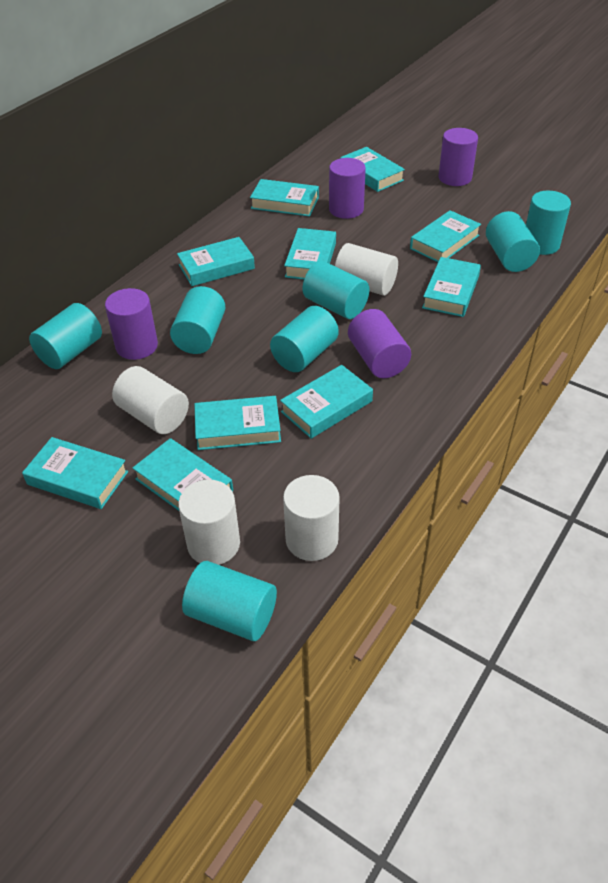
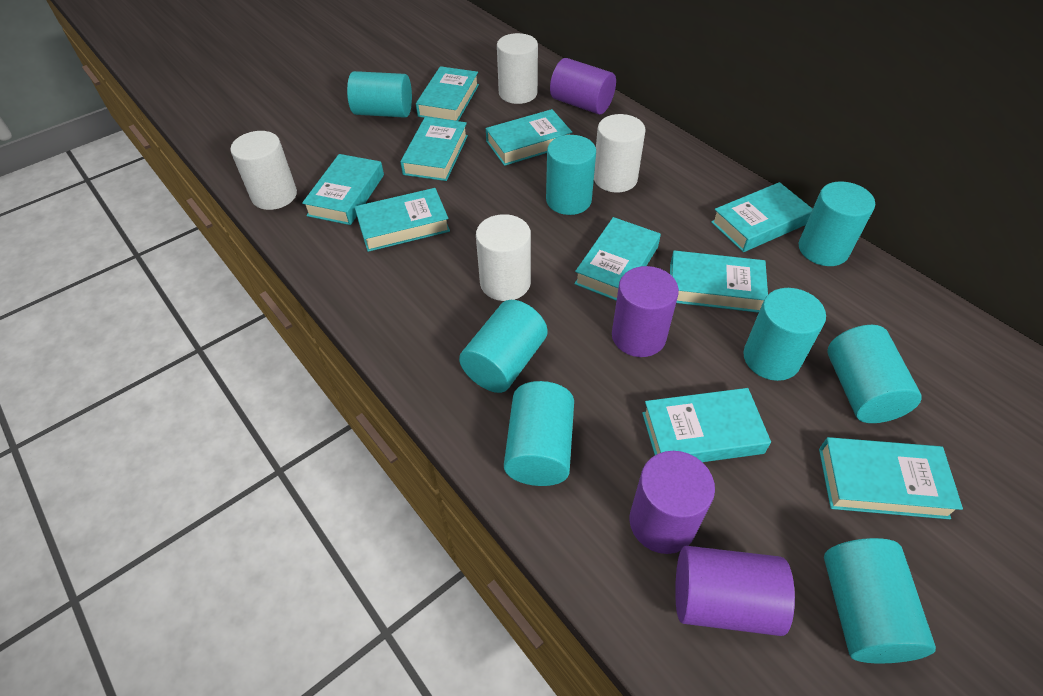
turquoise cylinder: 7 -> 8

